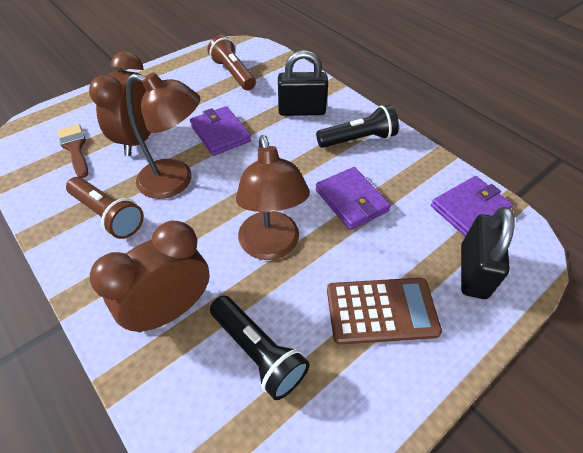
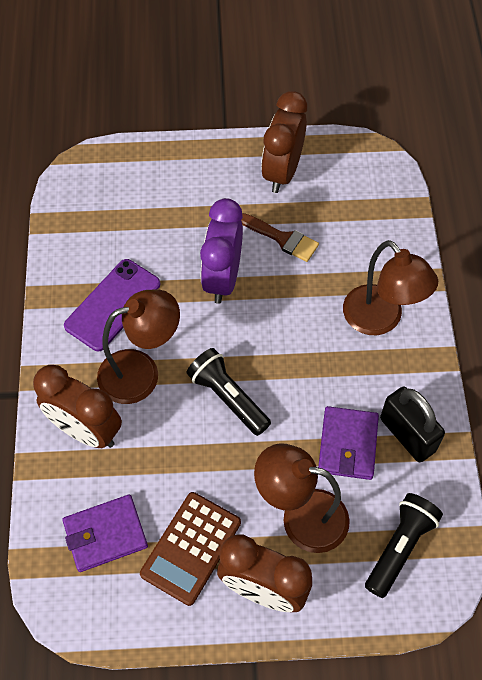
black padlock: 2 -> 1
brown clock: 2 -> 3
brown flashlight: 2 -> 0
brown lamp: 2 -> 3
purple clock: 0 -> 1
purple phone: 0 -> 1
purple wallet: 3 -> 2

